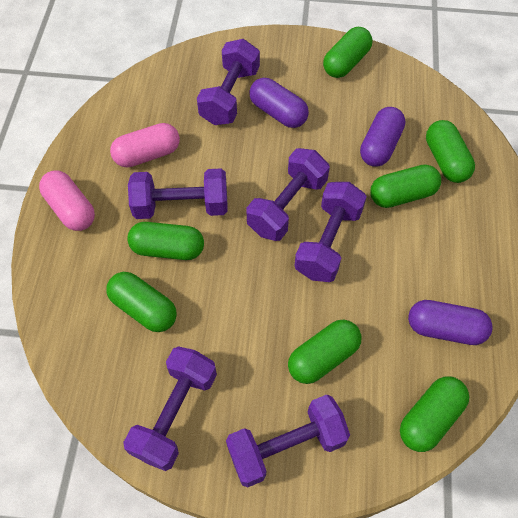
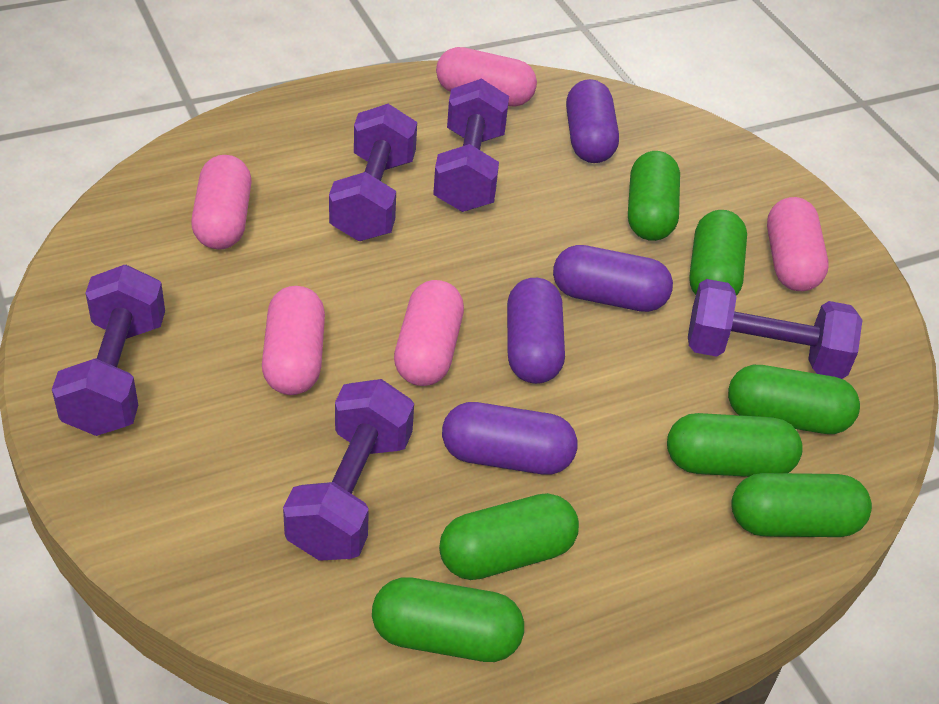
pink capsule: 2 -> 5
purple capsule: 3 -> 4
purple dumbbell: 6 -> 5

